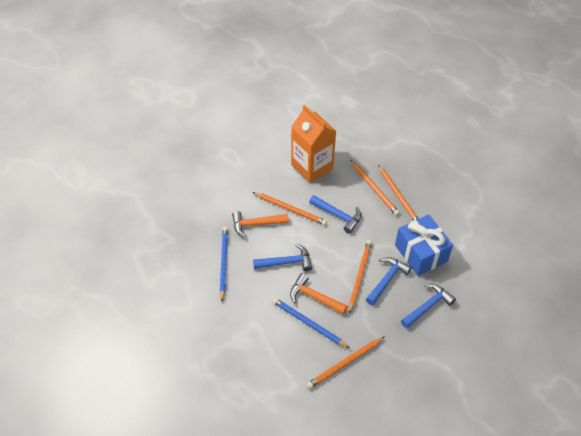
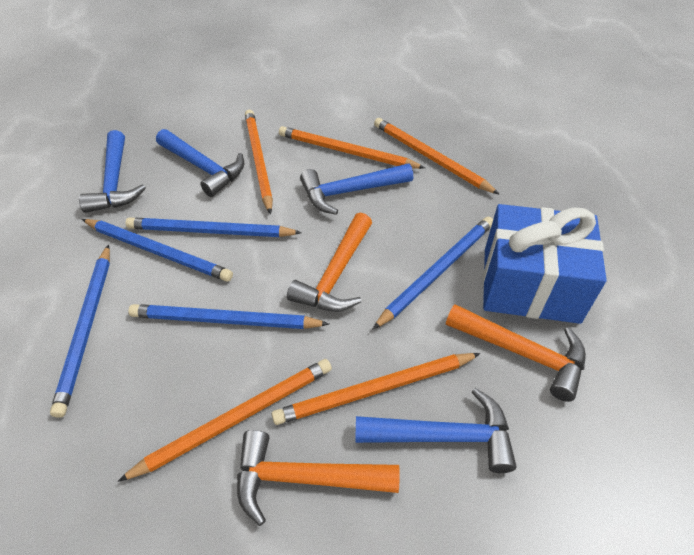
blue pencil: 2 -> 5
orange carton: 1 -> 0
orange hammer: 2 -> 3

